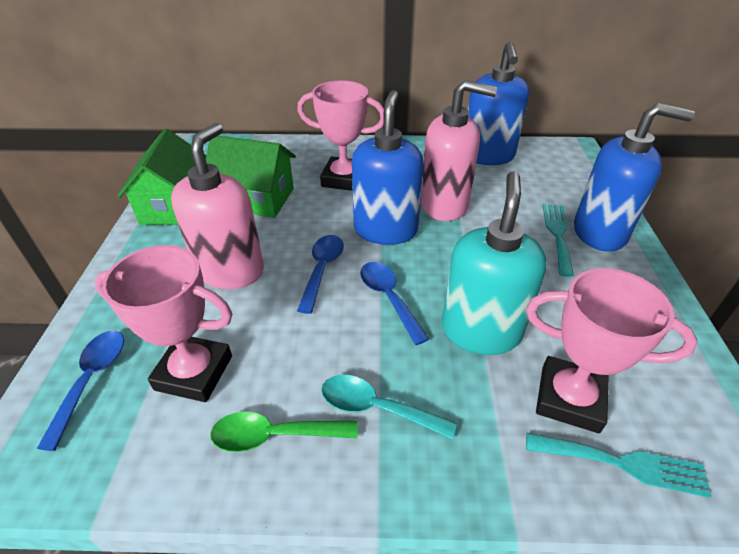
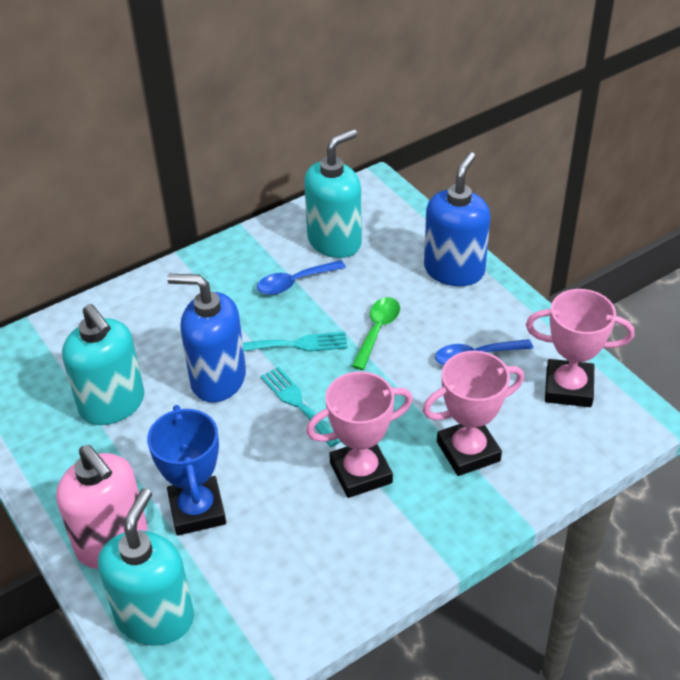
blue soap dispenser: 3 -> 2
blue spoon: 3 -> 2
blue trophy: 0 -> 1
green house: 2 -> 0
pink soap dispenser: 2 -> 1
turquoise soap dispenser: 1 -> 3
turquoise spoon: 1 -> 0

